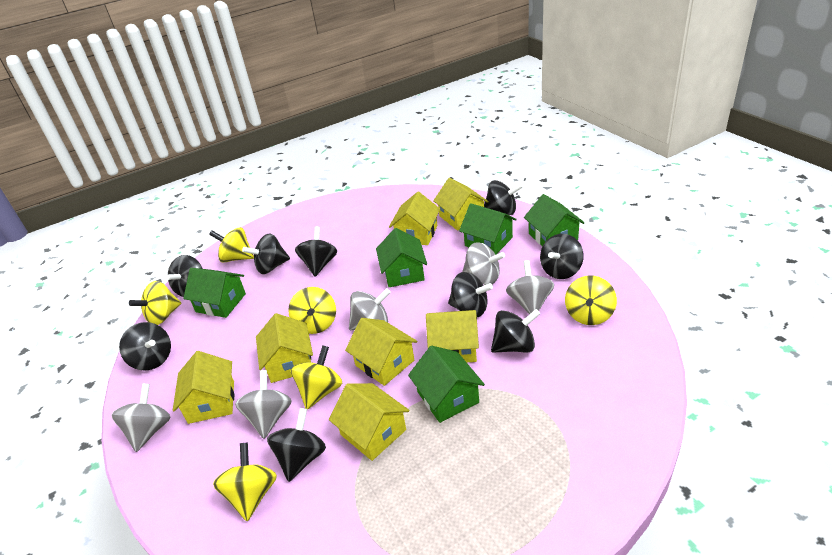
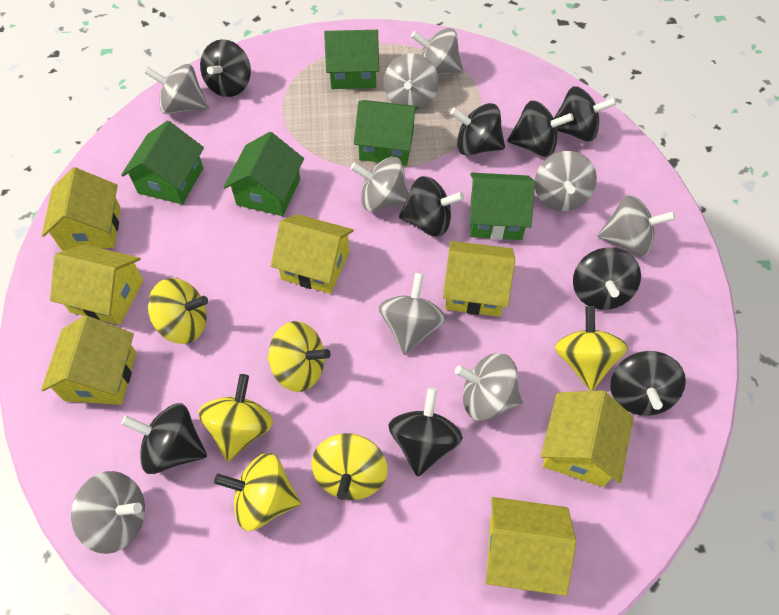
grey spinning top: 5 -> 9

